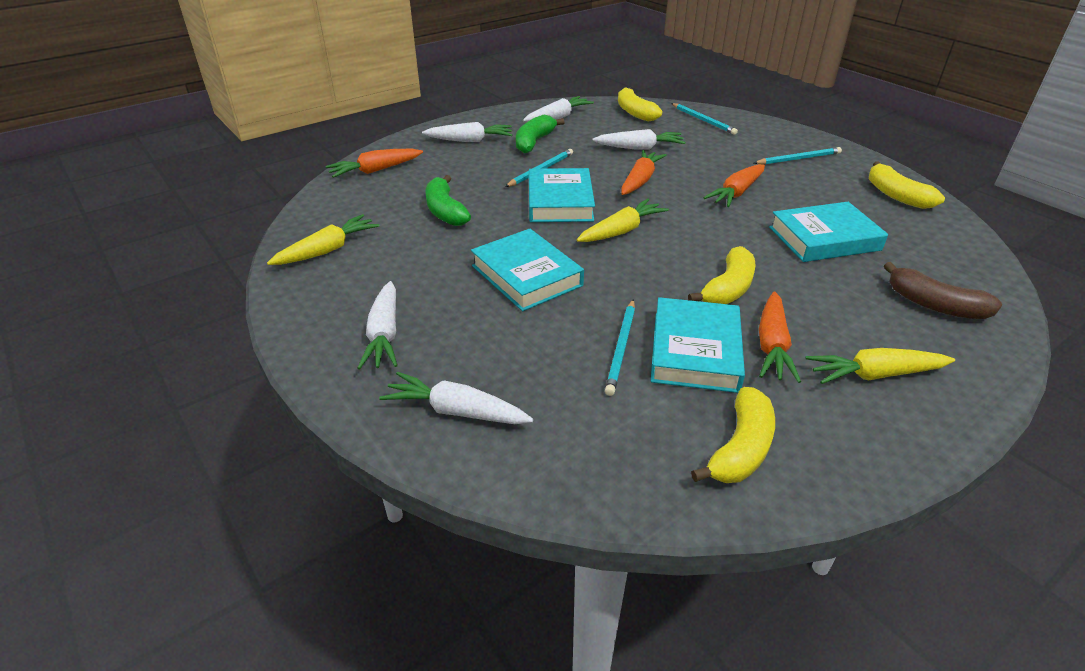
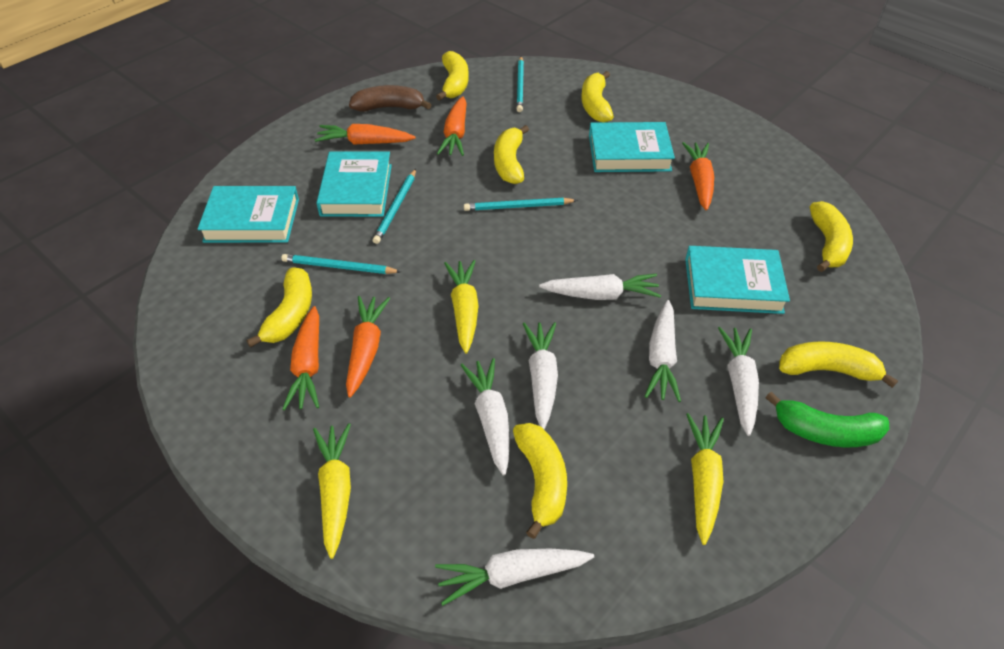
green banana: 2 -> 1
orange carrot: 4 -> 5
white carrot: 5 -> 6
yellow banana: 4 -> 7

